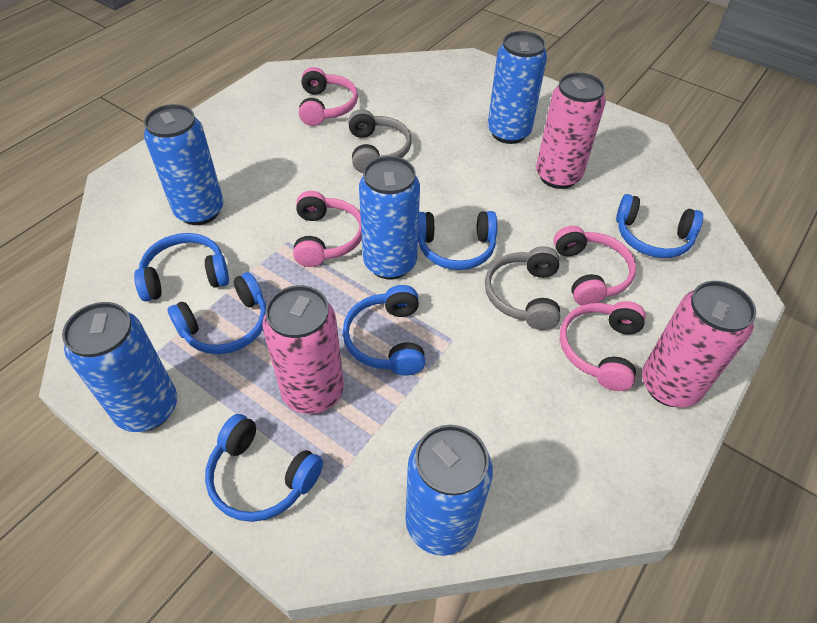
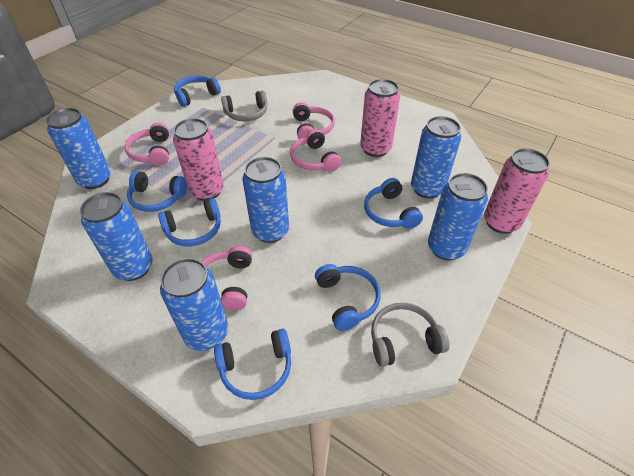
blue can: 5 -> 6

